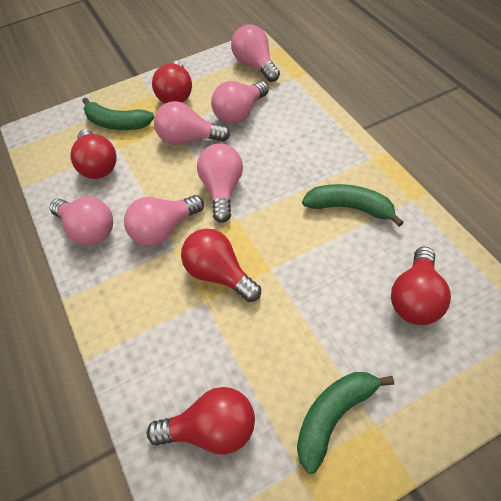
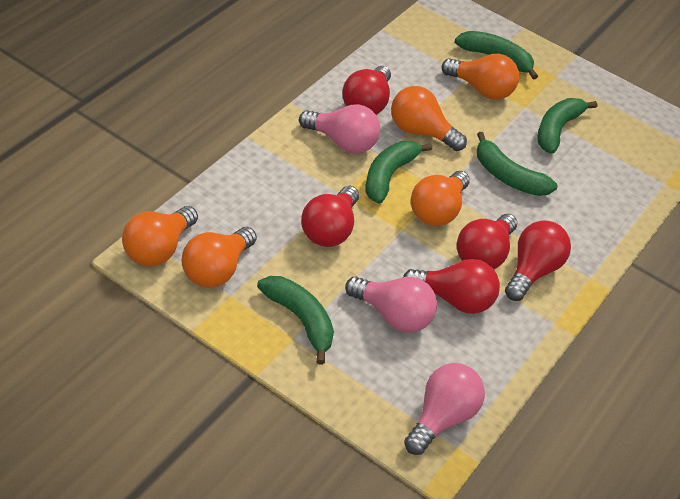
green banana: 3 -> 5
orange light bulb: 0 -> 5
pink light bulb: 6 -> 3

